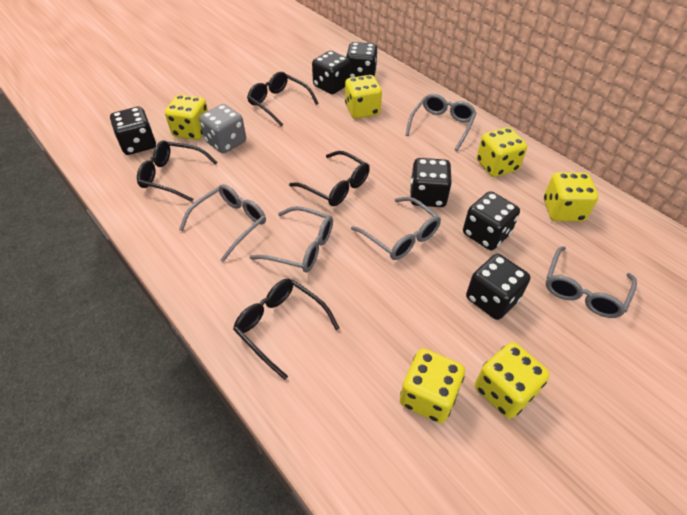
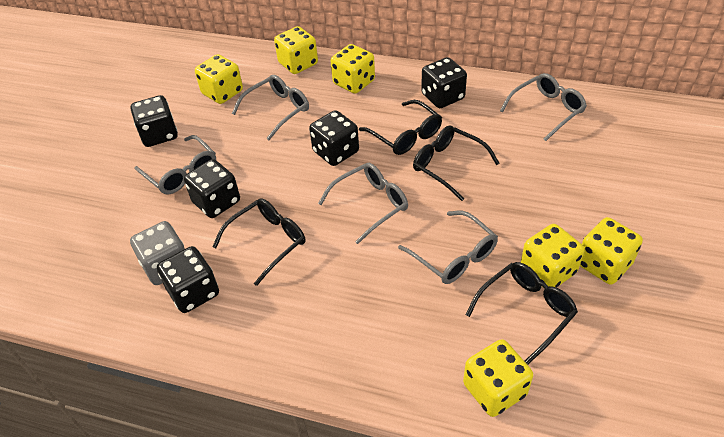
black dice: 6 -> 5

